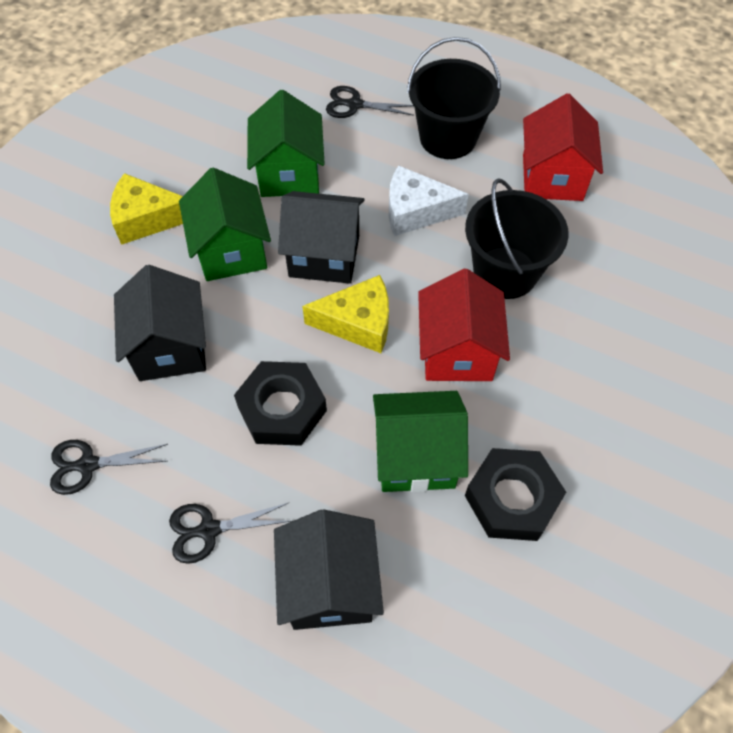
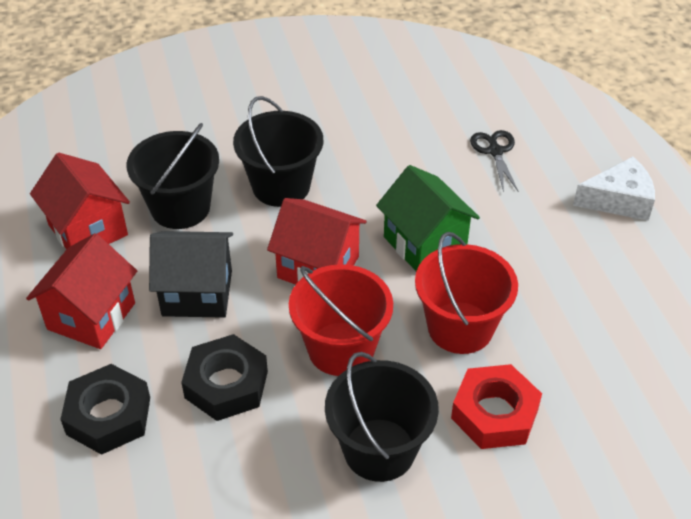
black bucket: 2 -> 3
black house: 3 -> 1
black scissors: 3 -> 1
green house: 3 -> 1
red bucket: 0 -> 2
red house: 2 -> 3
red nut: 0 -> 1
yellow cheese: 2 -> 0

